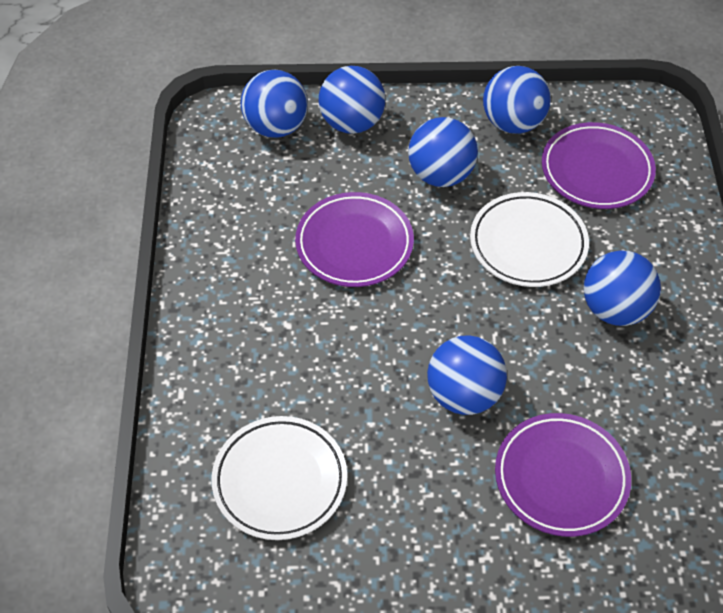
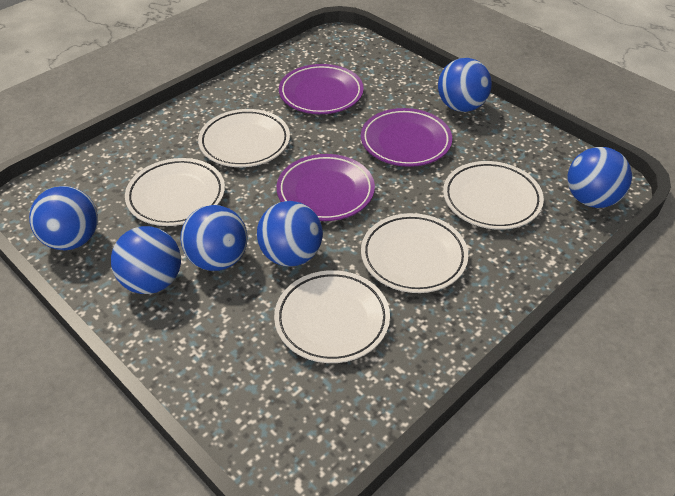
white plate: 2 -> 5

